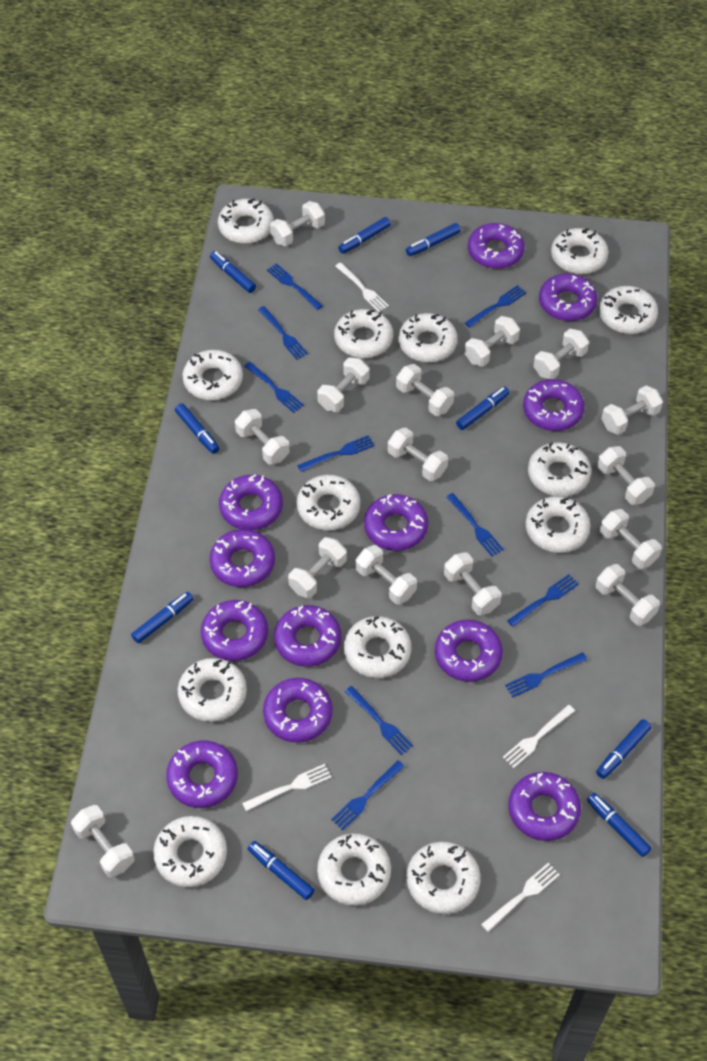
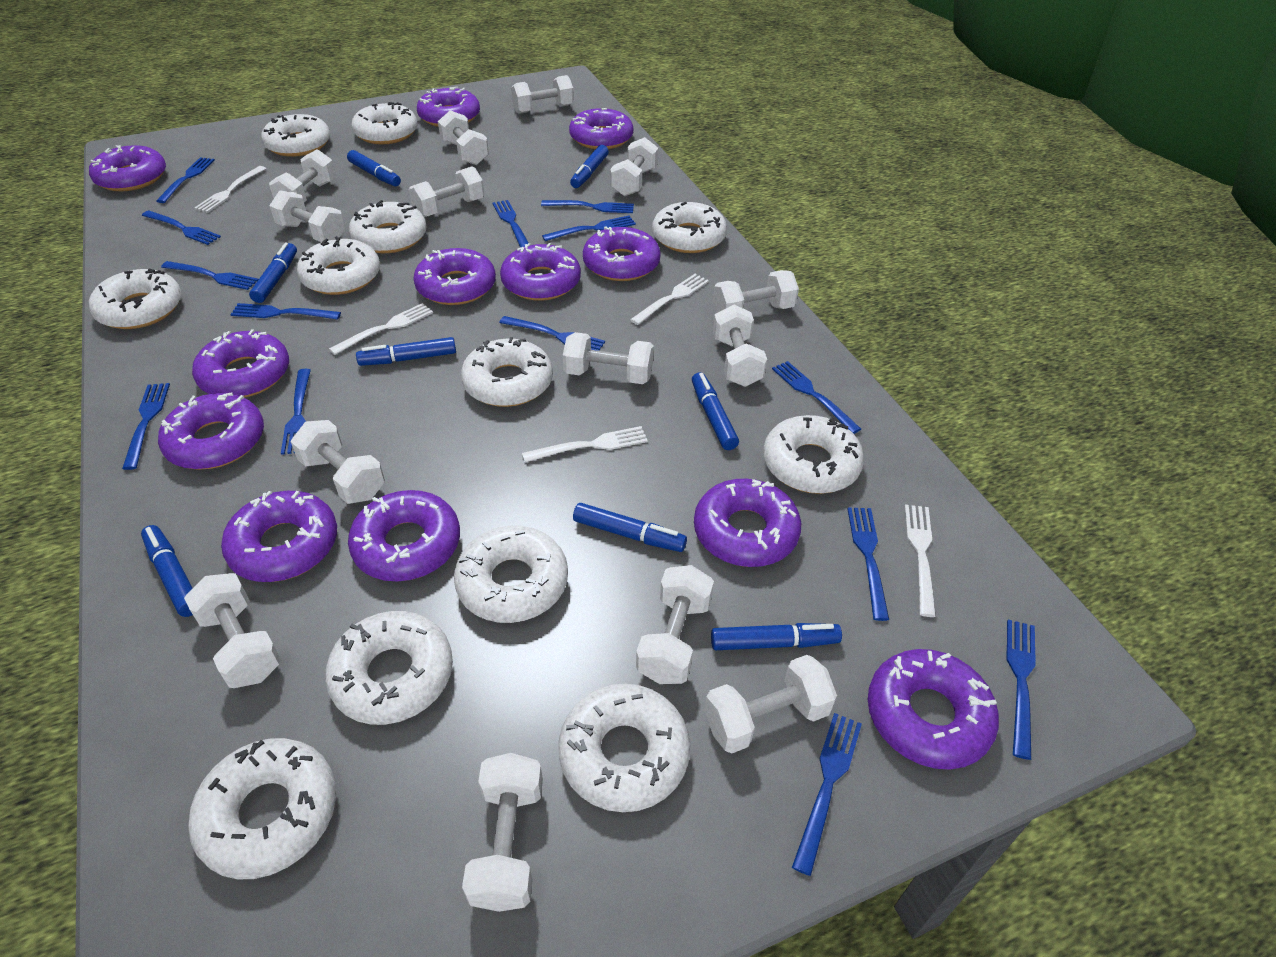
blue fork: 10 -> 14
blue marker: 9 -> 8
white donut: 14 -> 12
white dumbbell: 15 -> 14
white fork: 4 -> 5

